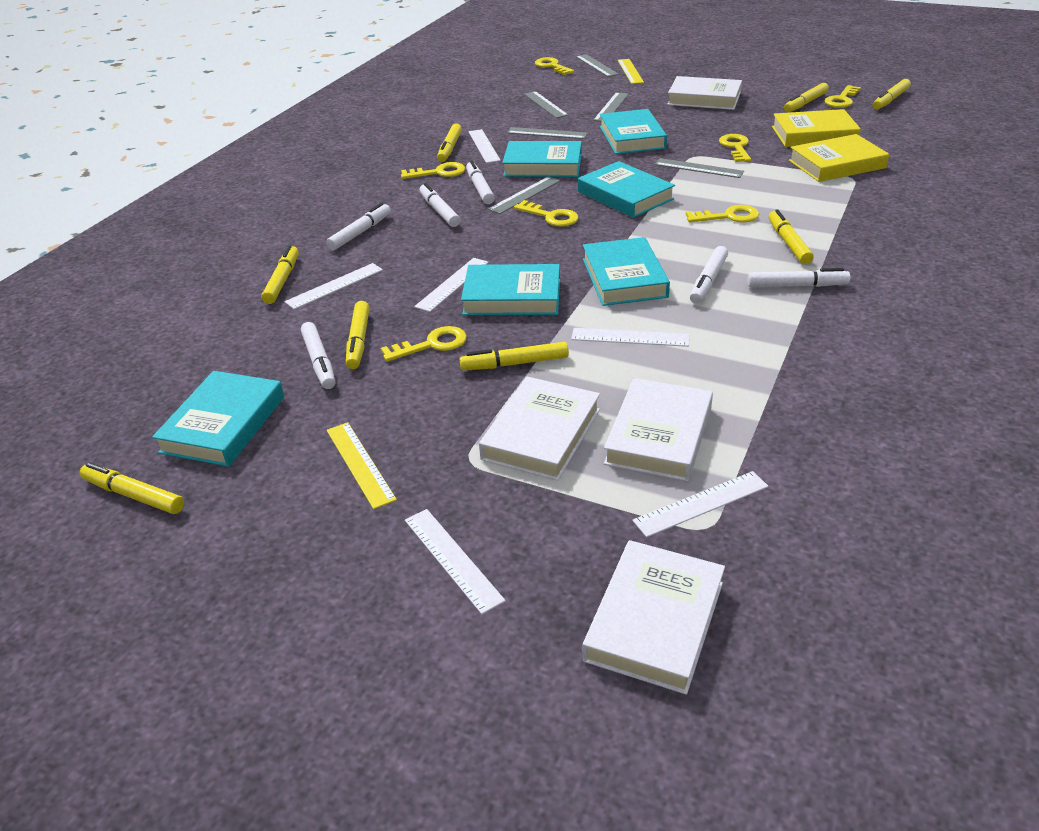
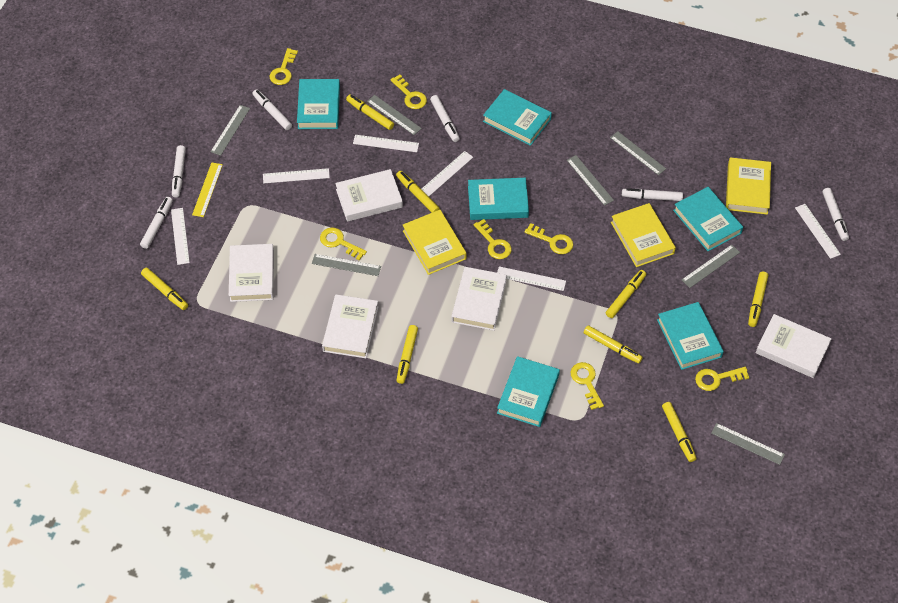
grey ruler: 6 -> 7
white book: 4 -> 5
yellow book: 2 -> 3
yellow ruler: 2 -> 1

